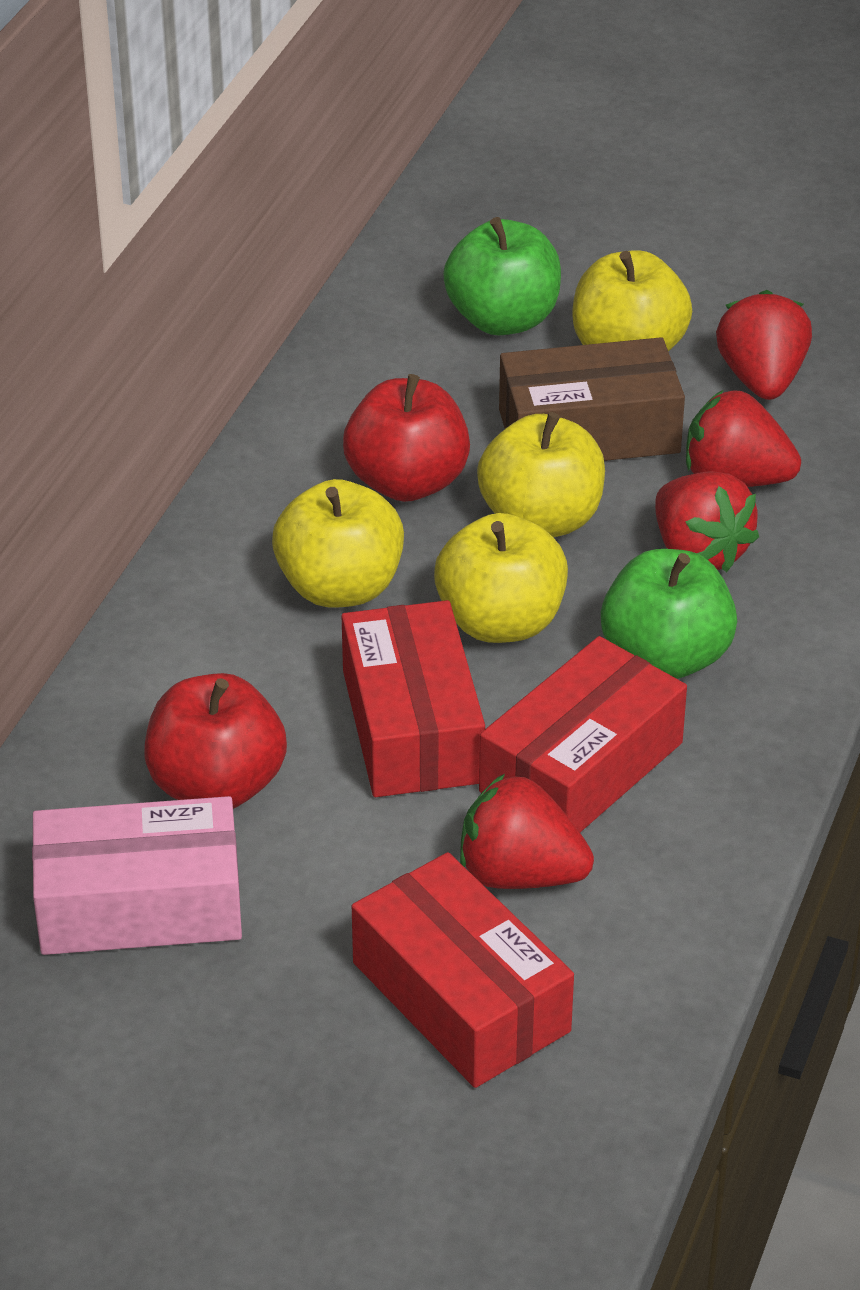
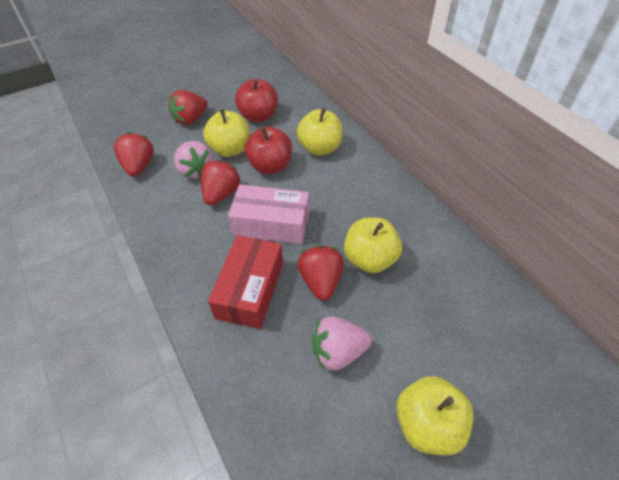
brown box: 1 -> 0
green apple: 2 -> 0
pink strawberry: 0 -> 2
red box: 3 -> 1

